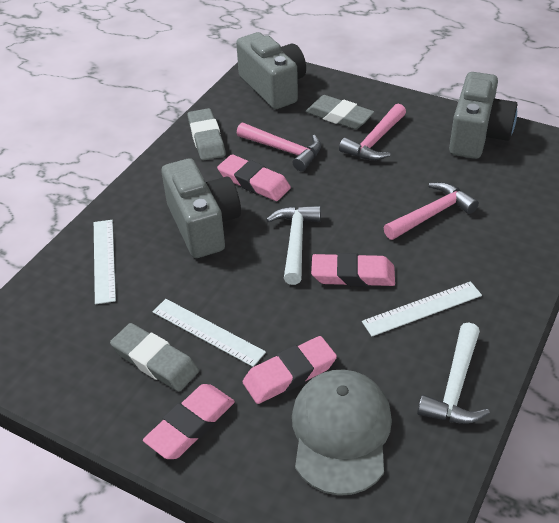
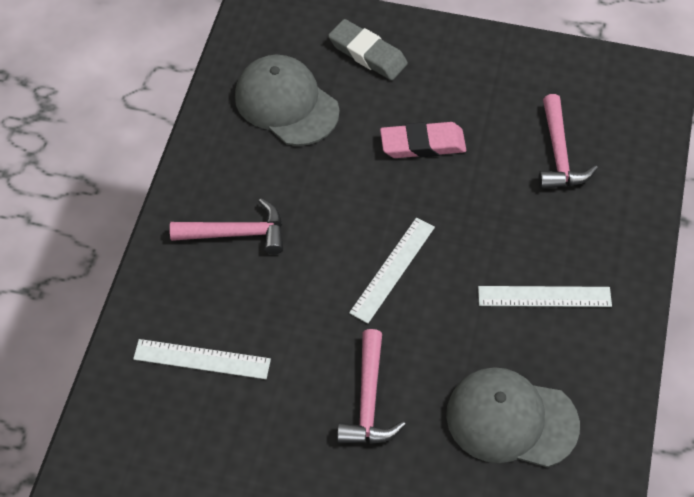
grey camera: 3 -> 0
grey cap: 1 -> 2
grey eraser: 3 -> 1
pink eraser: 4 -> 1
white hammer: 2 -> 0

